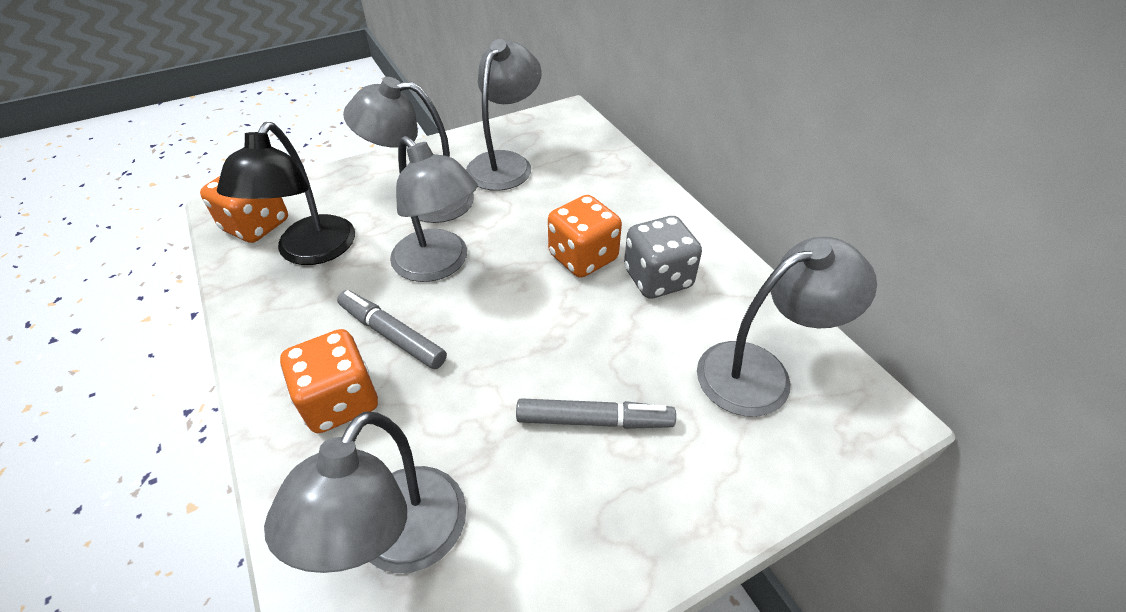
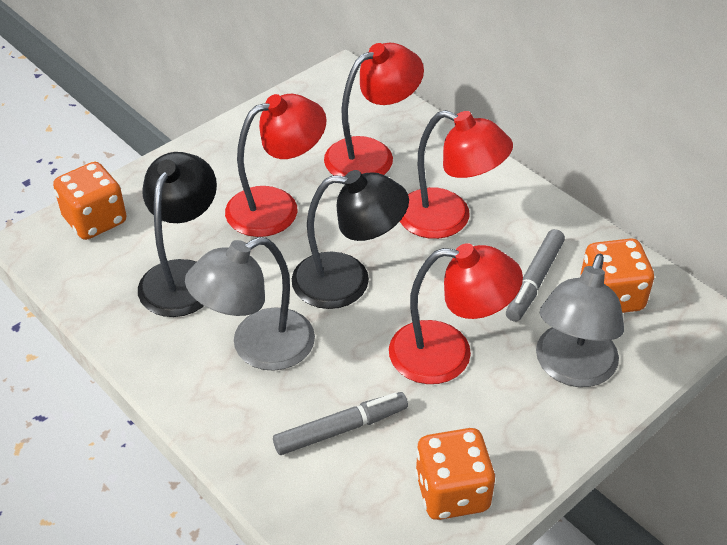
black lamp: 1 -> 2
grey dice: 1 -> 0
grey lamp: 5 -> 2
red lamp: 0 -> 4

